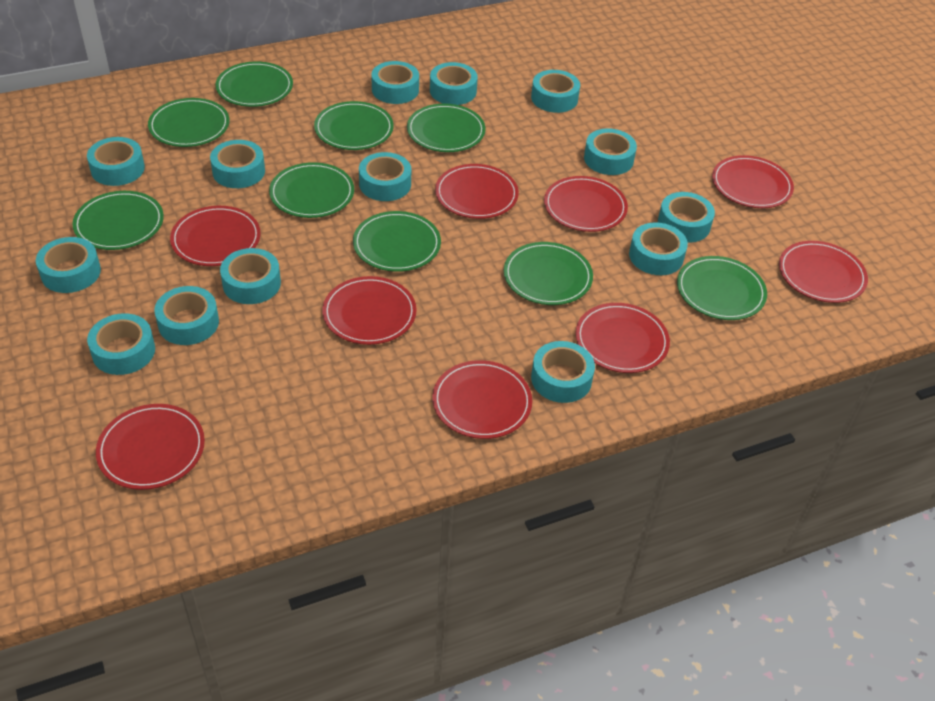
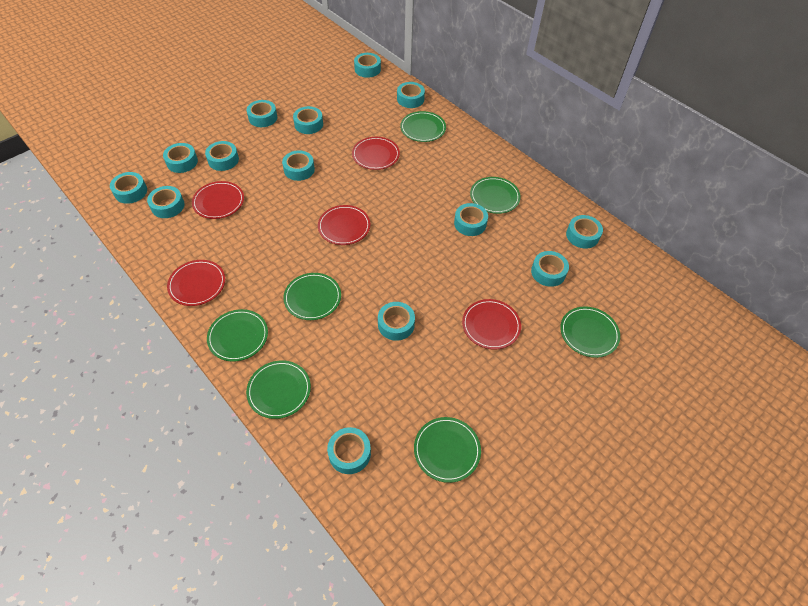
green plate: 9 -> 7
red plate: 9 -> 5

